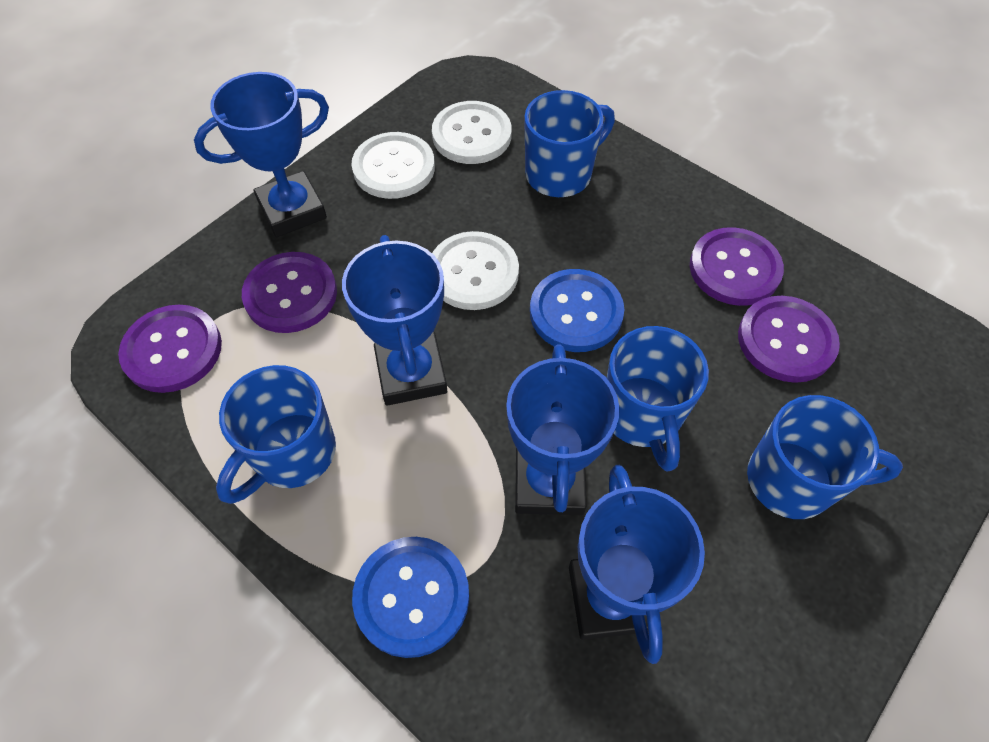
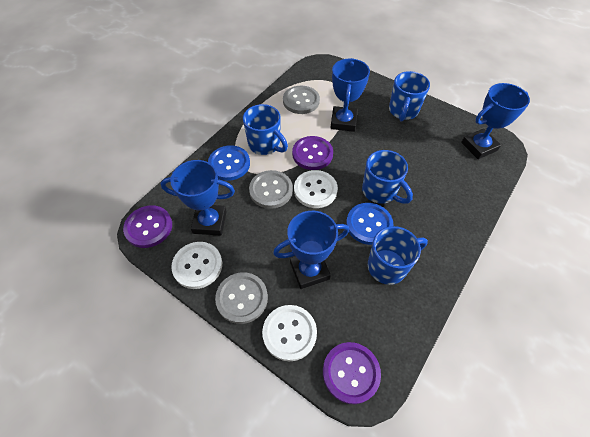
grey button: 0 -> 3
purple button: 4 -> 3

